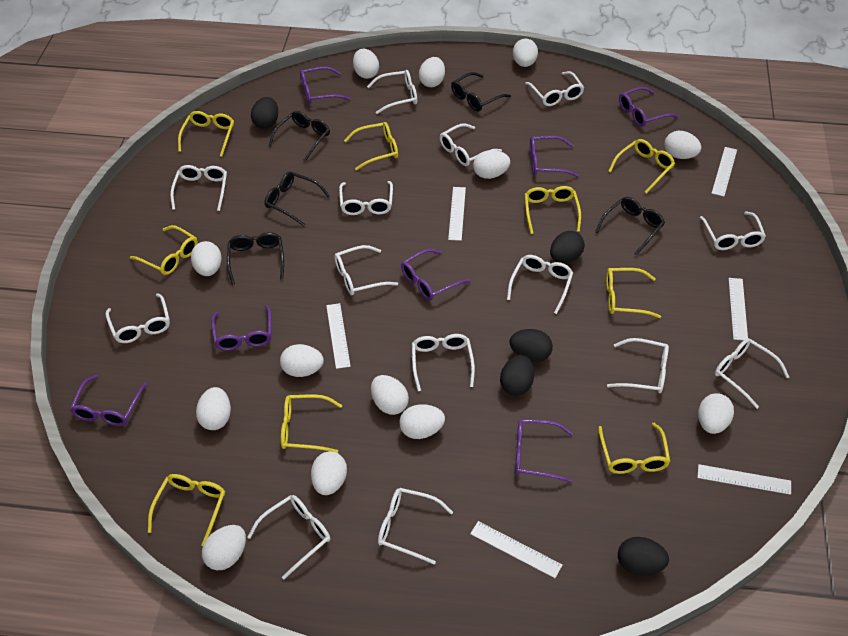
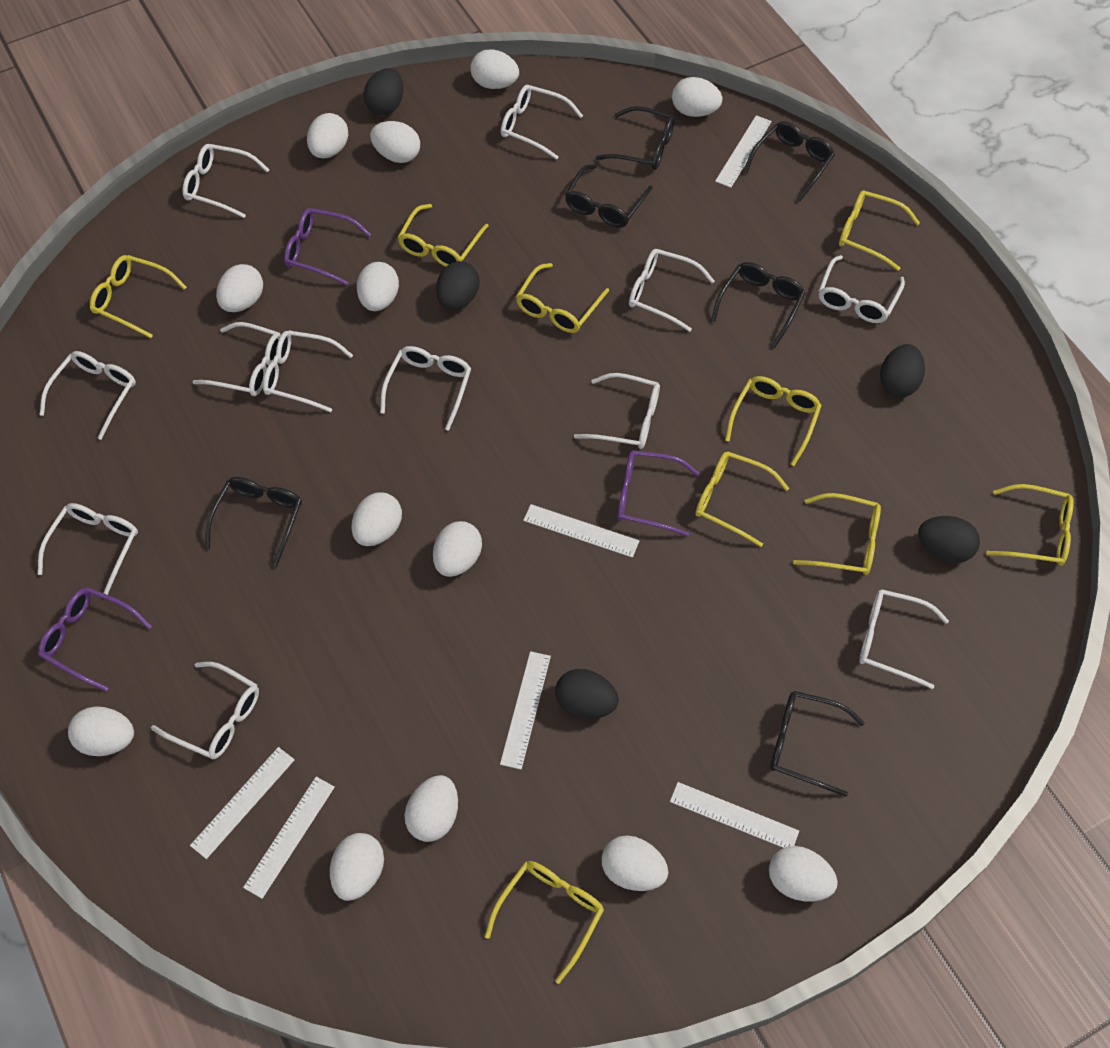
black glasses: 5 -> 6
purple glasses: 7 -> 3
white glasses: 14 -> 12

